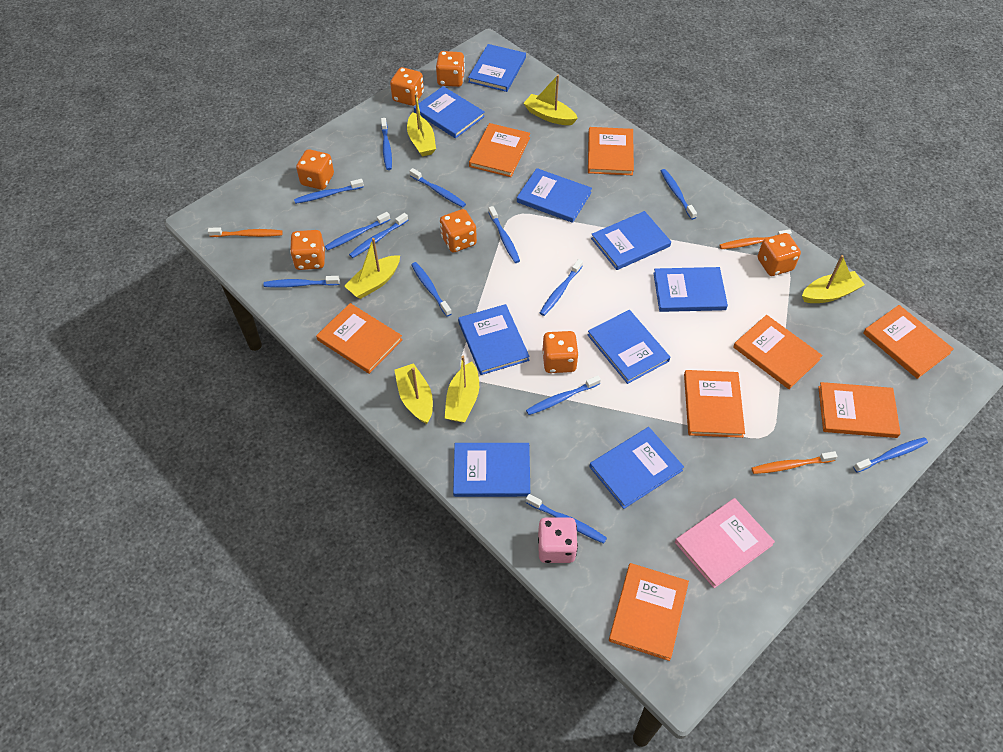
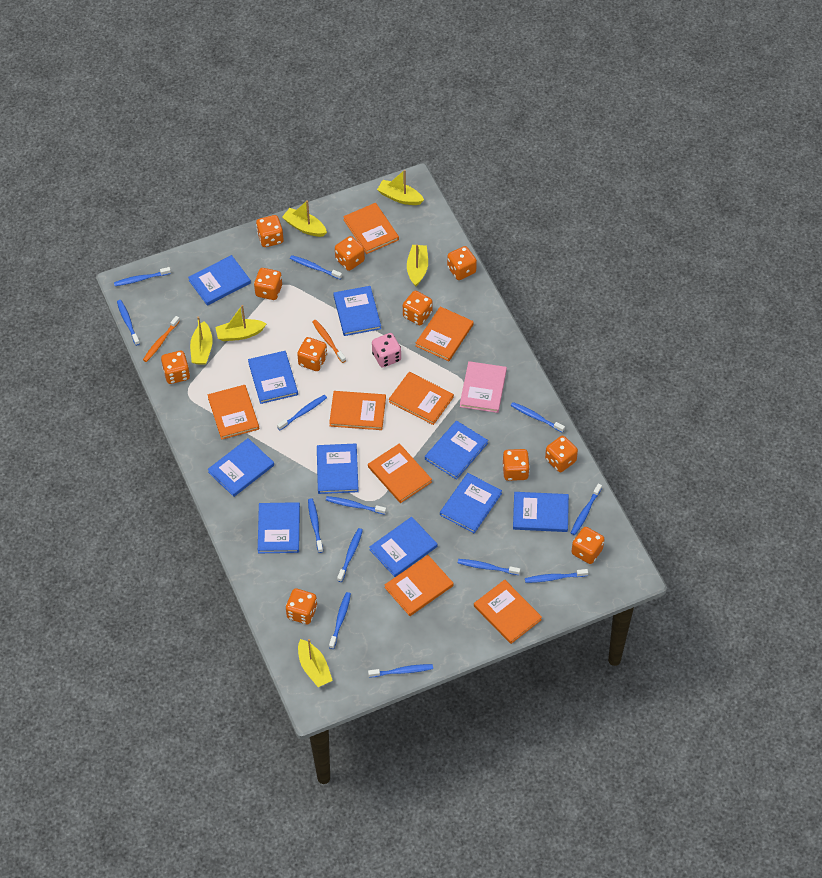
blue book: 9 -> 10
orange dice: 7 -> 11
orange toothbrush: 3 -> 2

